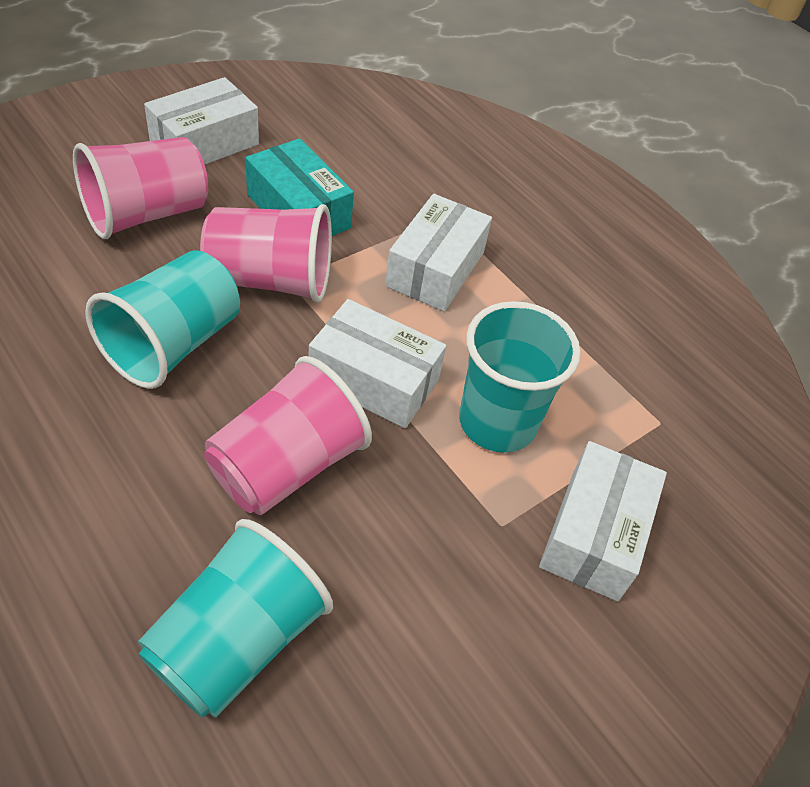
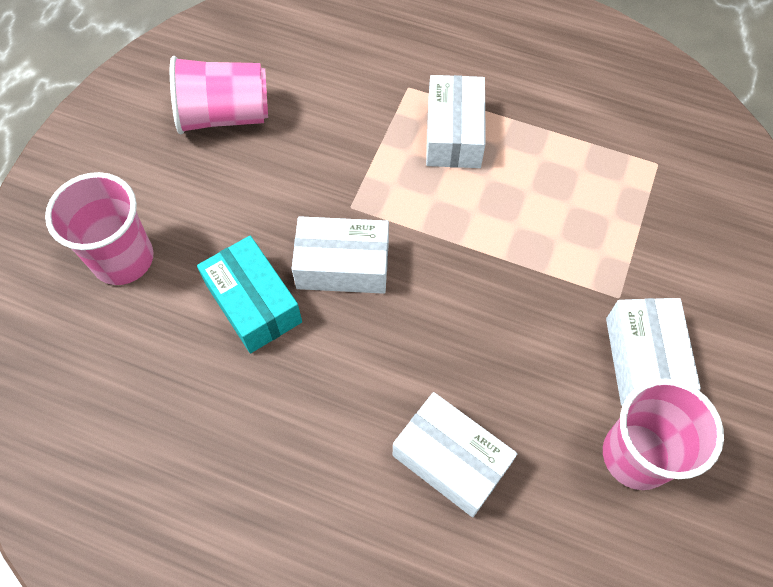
turquoise cup: 3 -> 0

